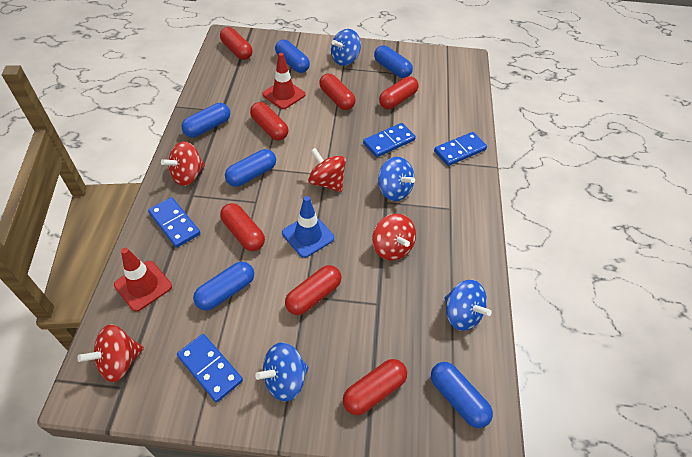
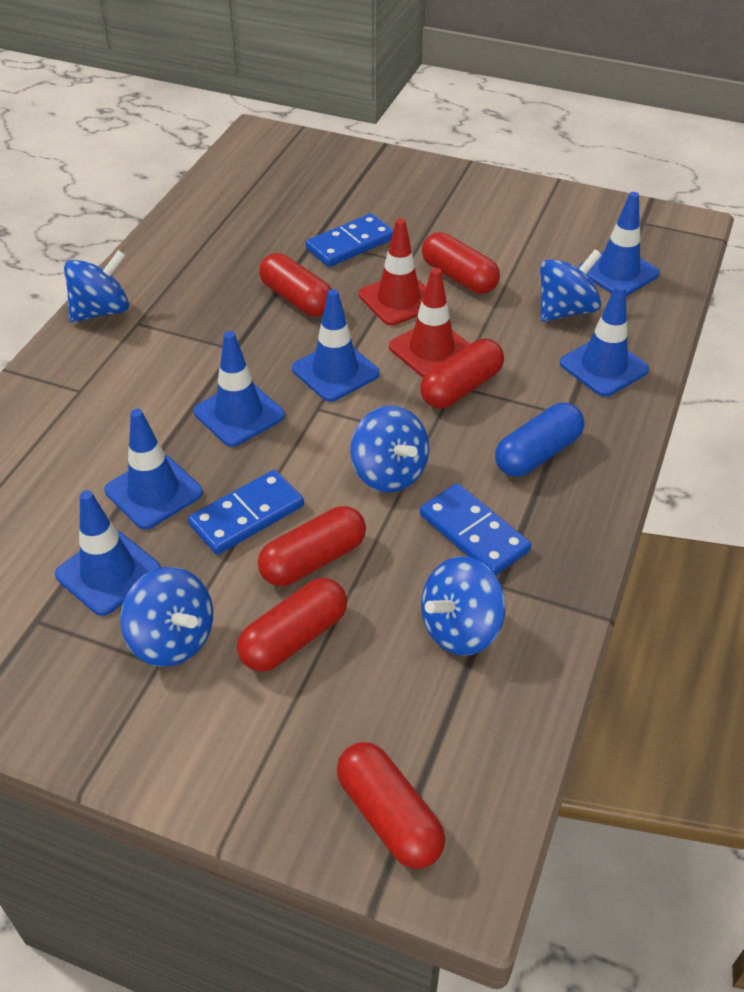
blue capsule: 6 -> 1
blue domino: 4 -> 3
blue spinning top: 4 -> 5
blue traffic cone: 1 -> 6
red capsule: 7 -> 6
red spinning top: 4 -> 0

